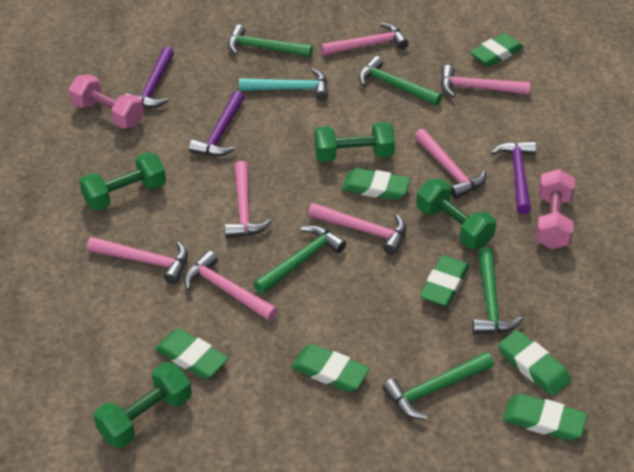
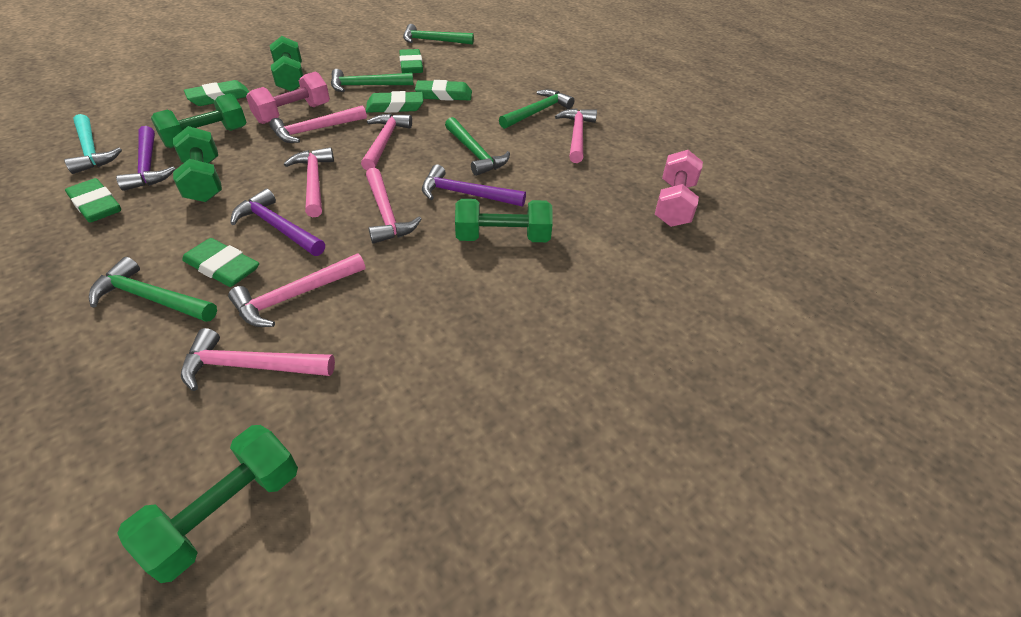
green dumbbell: 4 -> 5
green eraser: 7 -> 6

